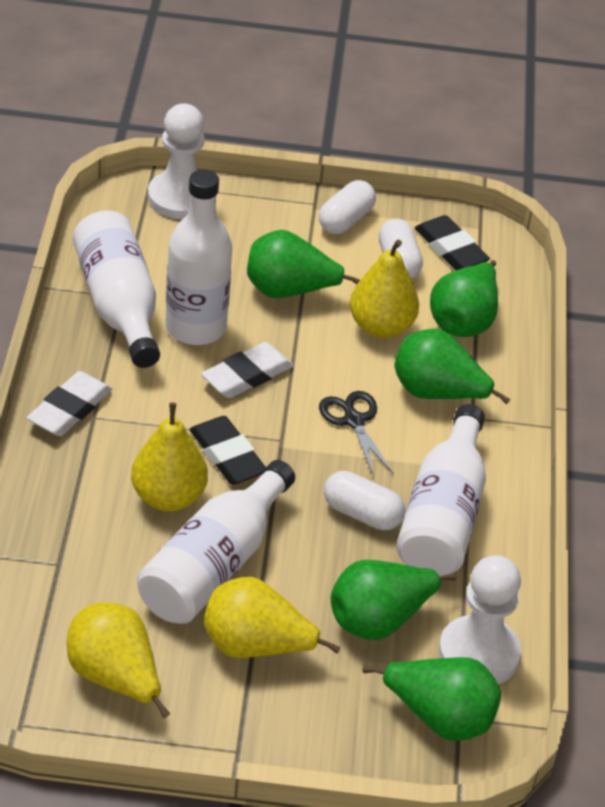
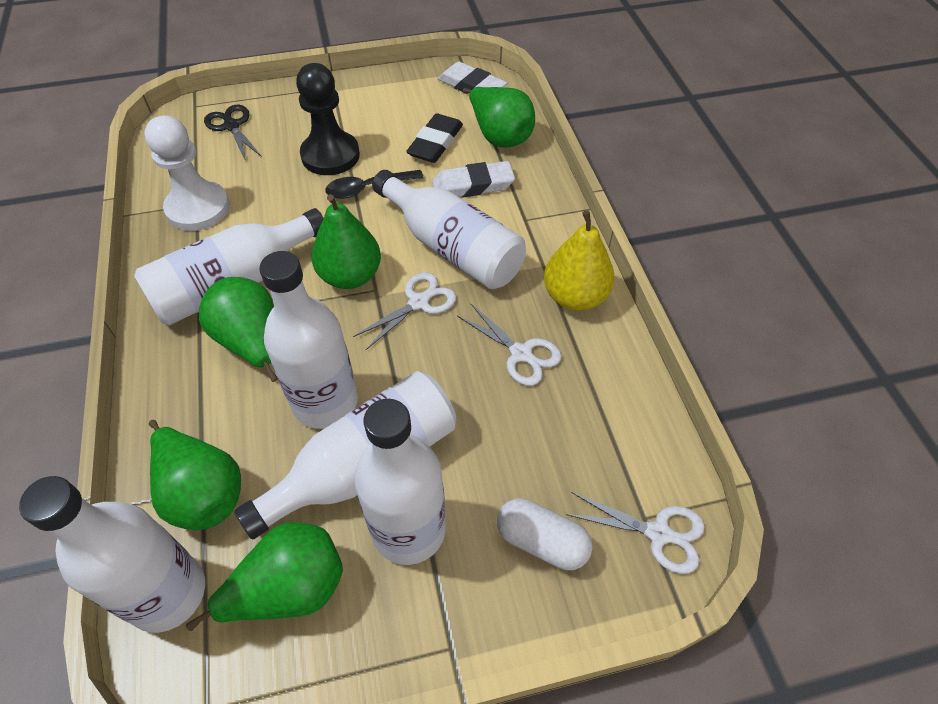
black eraser: 2 -> 1
black pawn: 0 -> 1
black spoon: 0 -> 1
white bottle: 4 -> 6
white capsule: 3 -> 1
white pawn: 2 -> 1
white scissors: 0 -> 3
yellow pear: 4 -> 1

